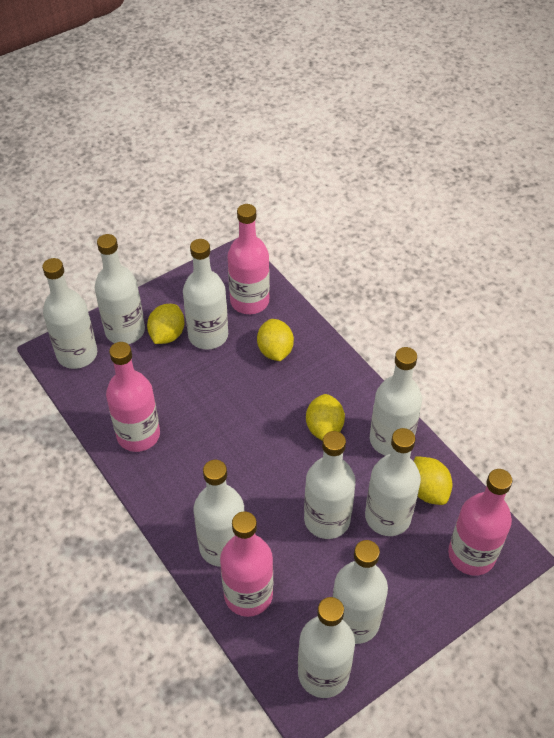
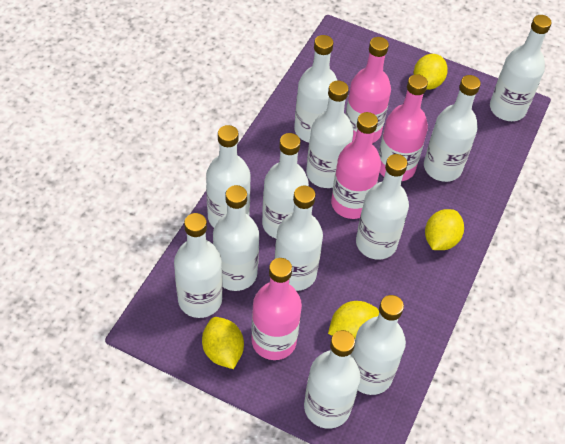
white bottle: 9 -> 12

